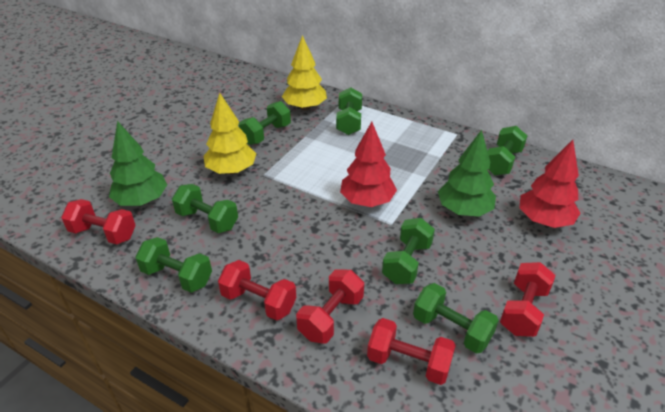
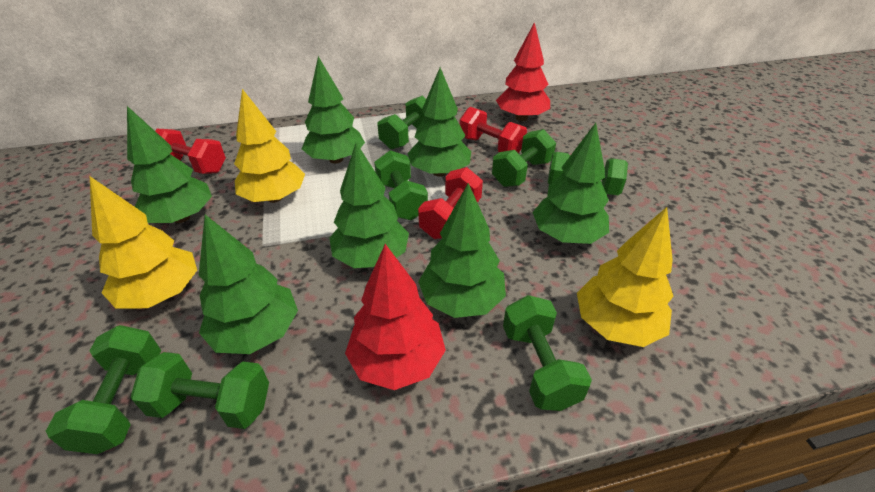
green tree: 2 -> 7
red dumbbell: 5 -> 3
yellow tree: 2 -> 3

